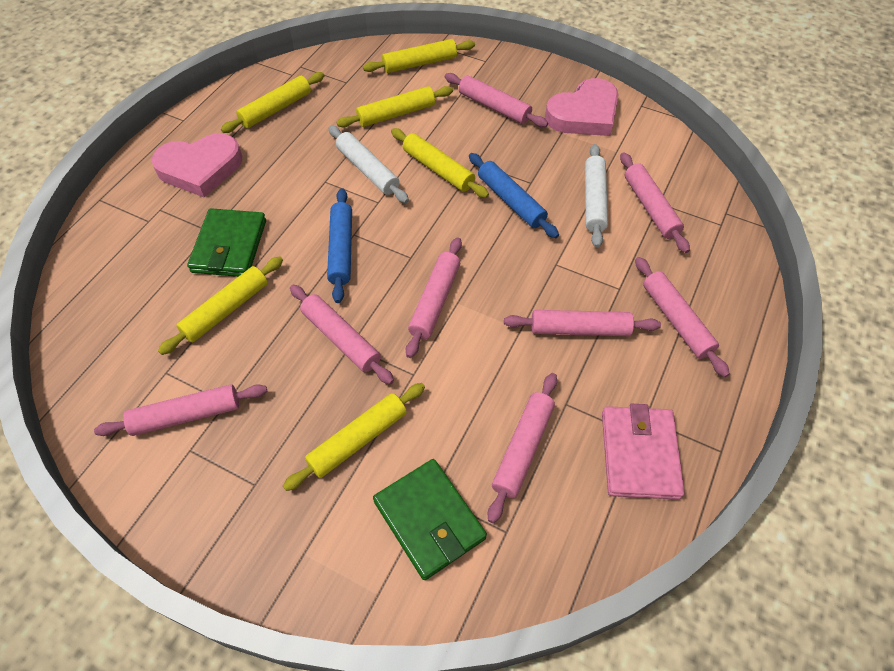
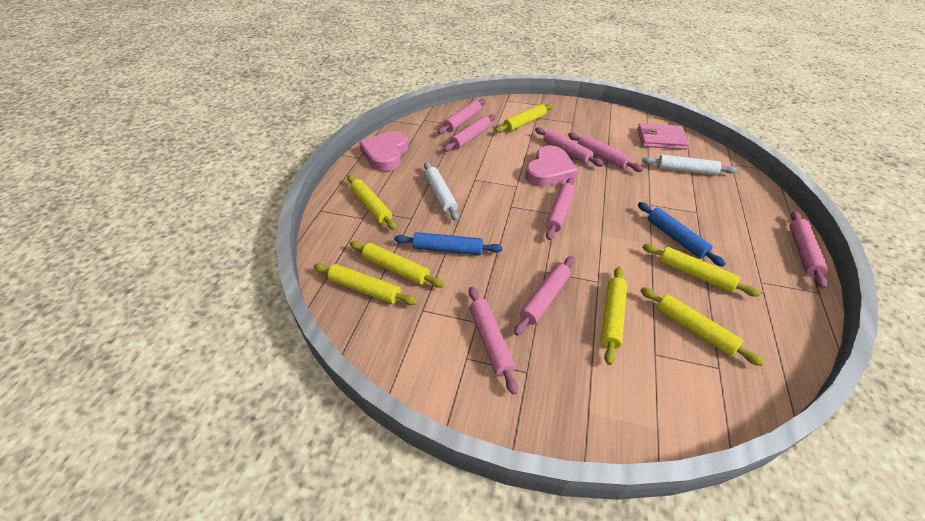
green wallet: 2 -> 0
yellow rolling pin: 6 -> 7

